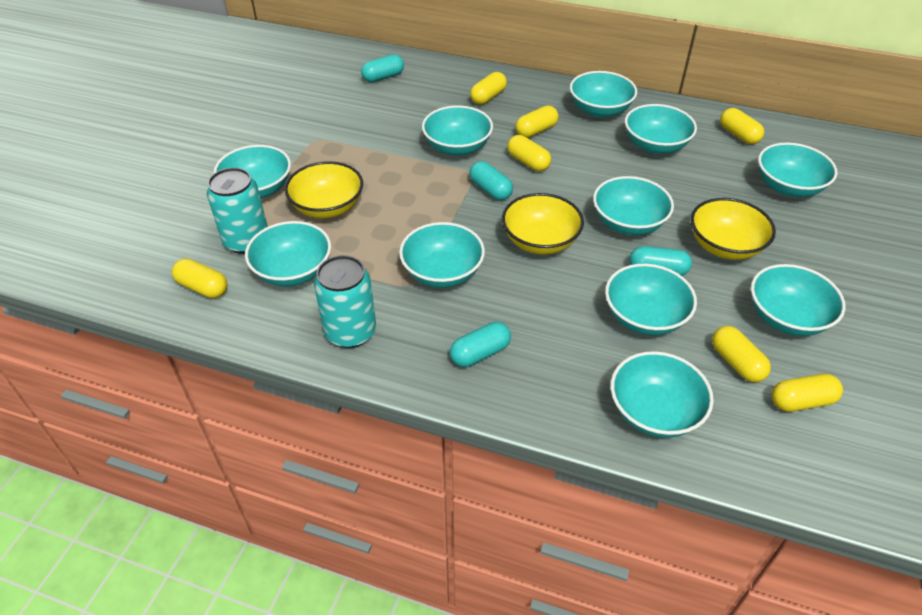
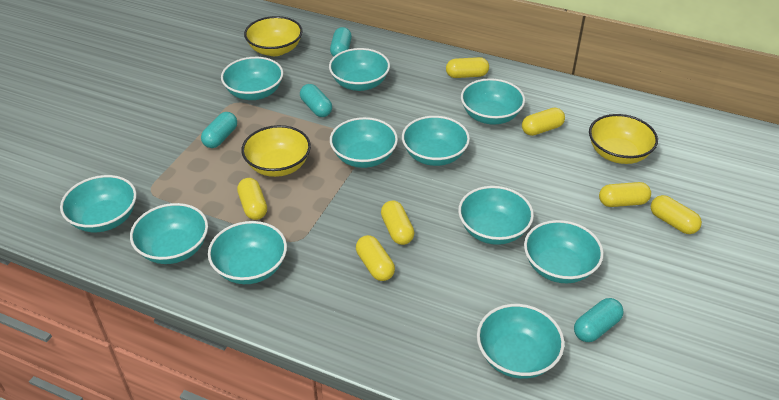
turquoise can: 2 -> 0

